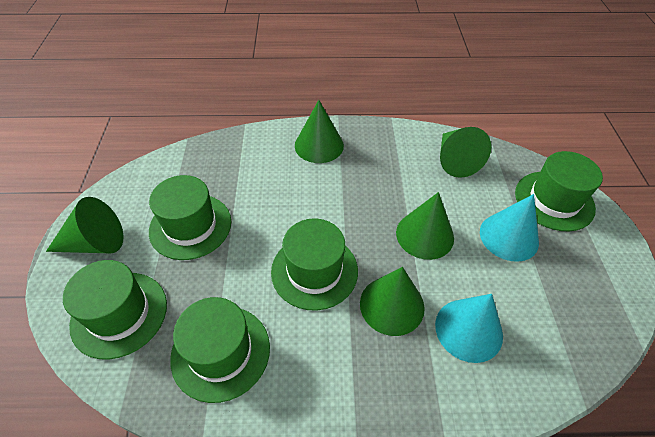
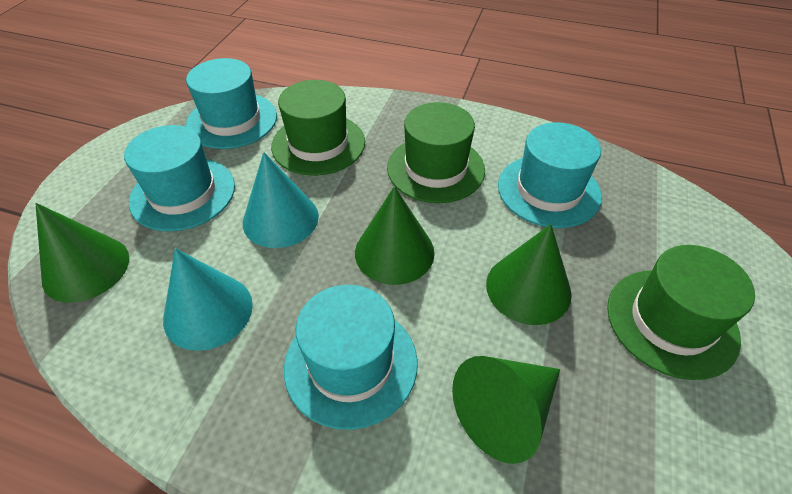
green cone: 5 -> 4
green hat: 5 -> 3
turquoise hat: 0 -> 4

